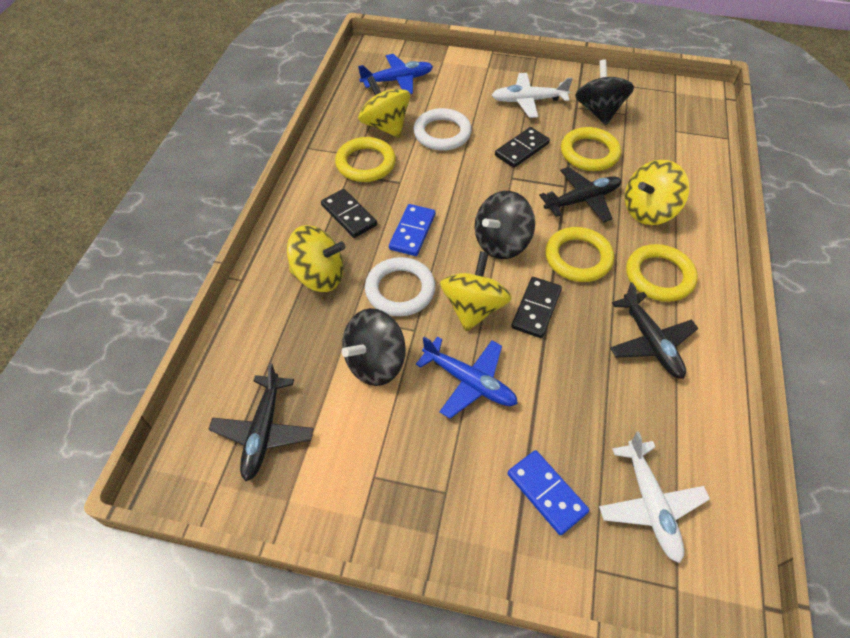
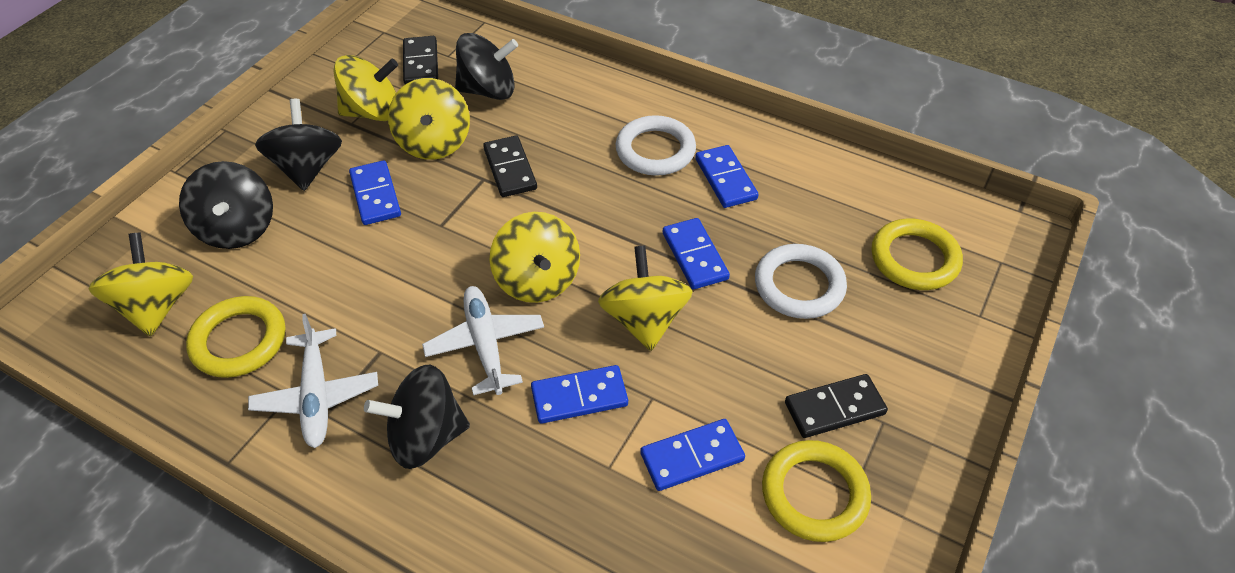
black plane: 3 -> 0
black spinning top: 3 -> 4
blue domino: 2 -> 5
blue plane: 2 -> 0
yellow ring: 4 -> 3
yellow spinning top: 4 -> 5

